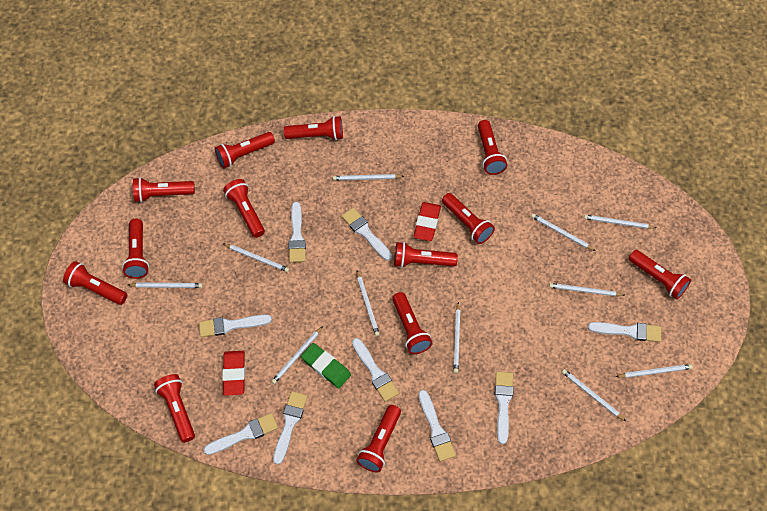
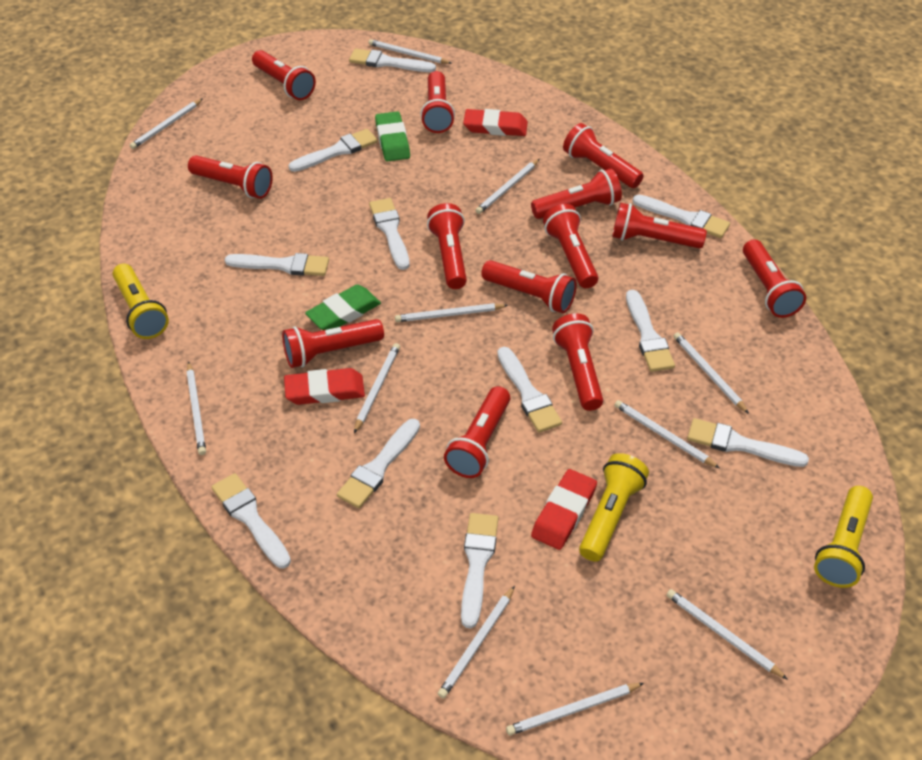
green eraser: 1 -> 2
red eraser: 2 -> 3
white brush: 9 -> 11
yellow flashlight: 0 -> 3

